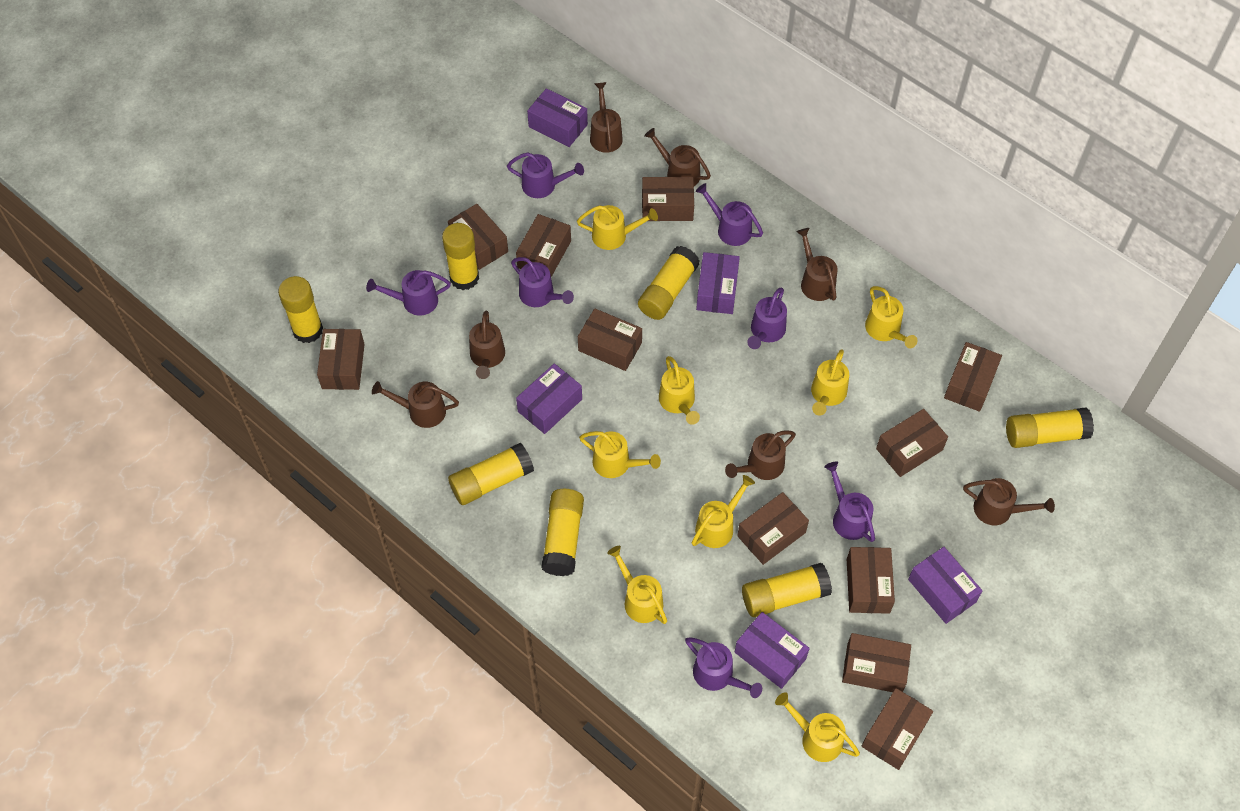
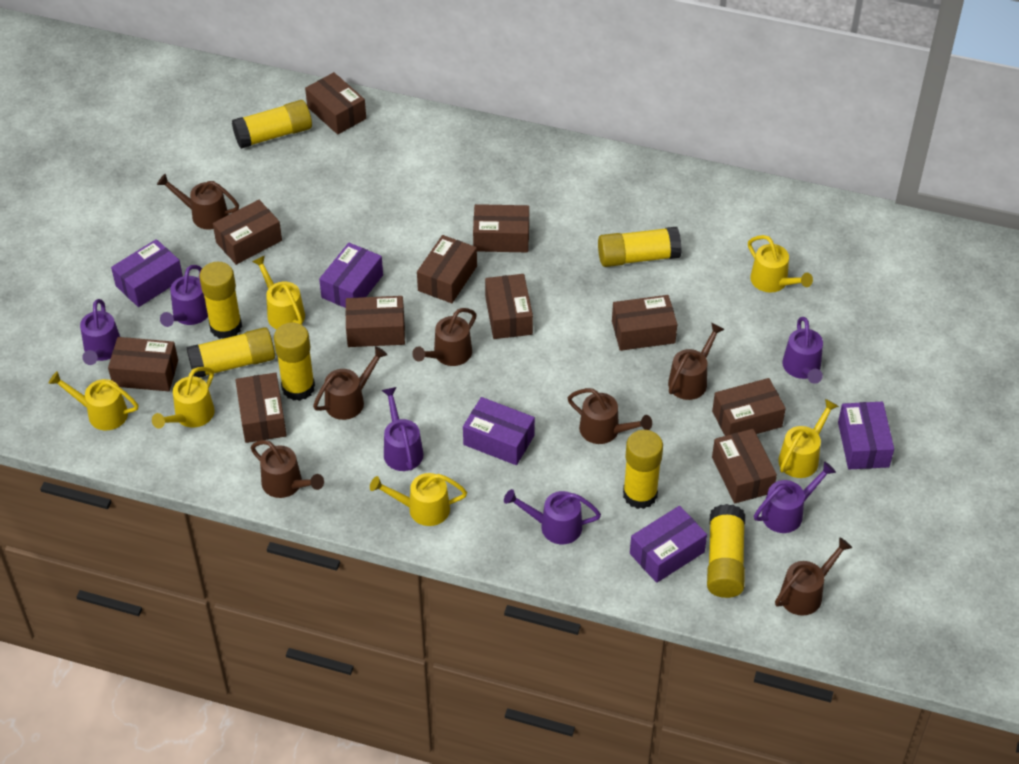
purple watering can: 7 -> 6
yellow watering can: 8 -> 6

